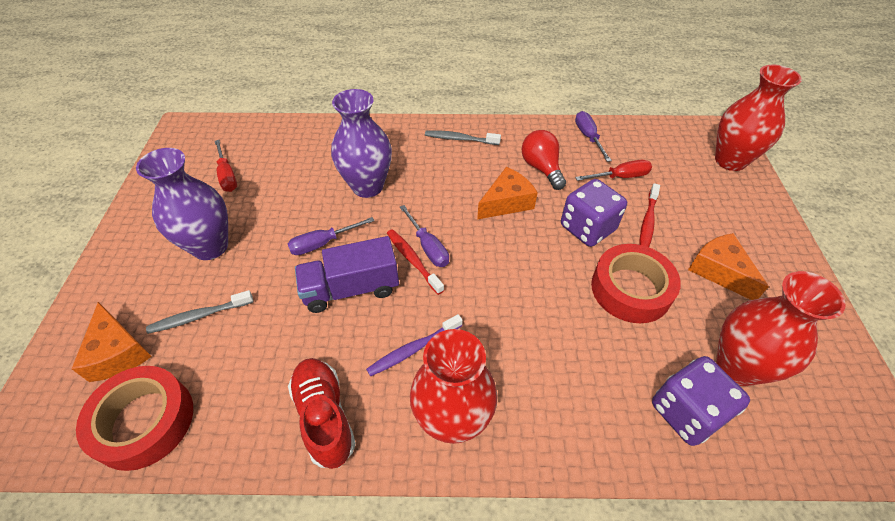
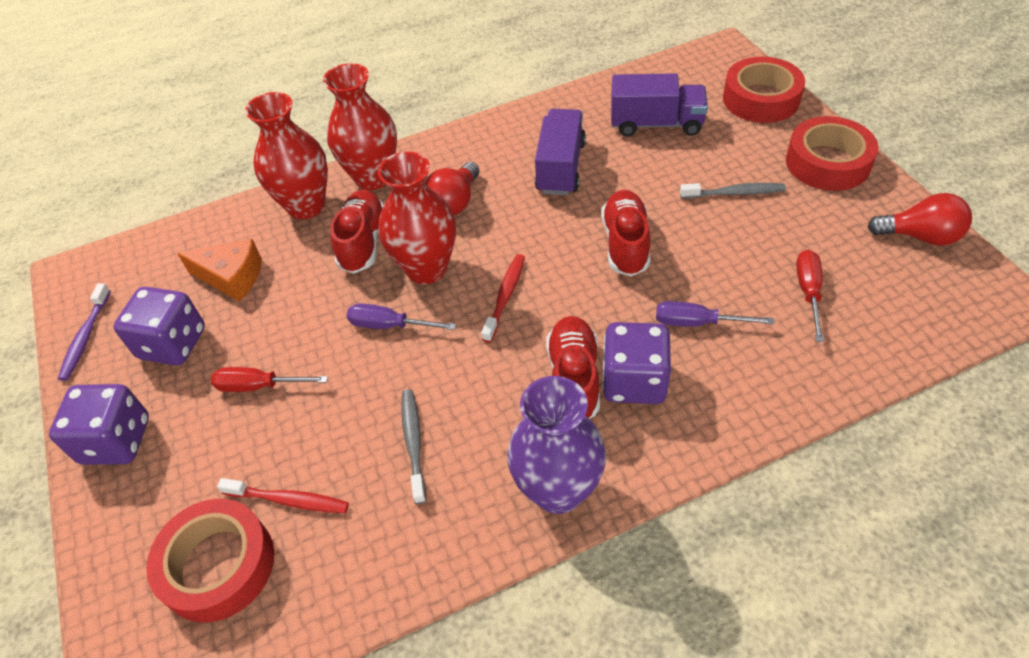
orange cheese: 3 -> 1
purple dice: 2 -> 3
purple screwdriver: 3 -> 2
purple truck: 1 -> 2
purple vase: 2 -> 1
red light bulb: 1 -> 2
red shoe: 1 -> 3
red tape: 2 -> 3

